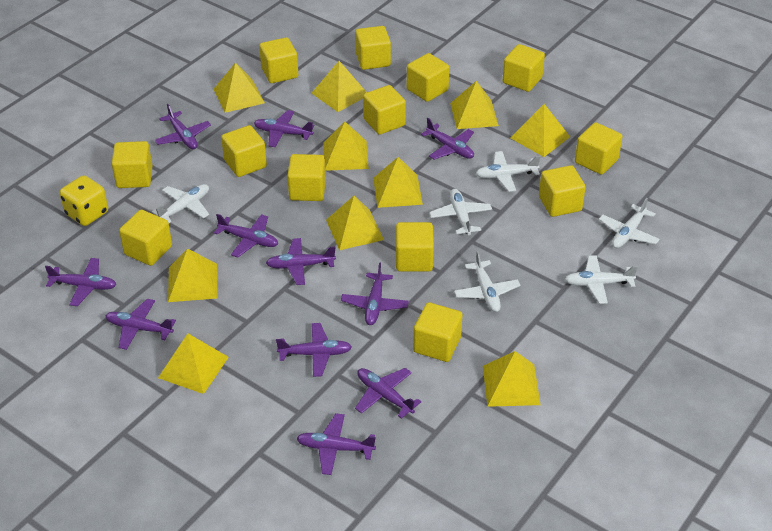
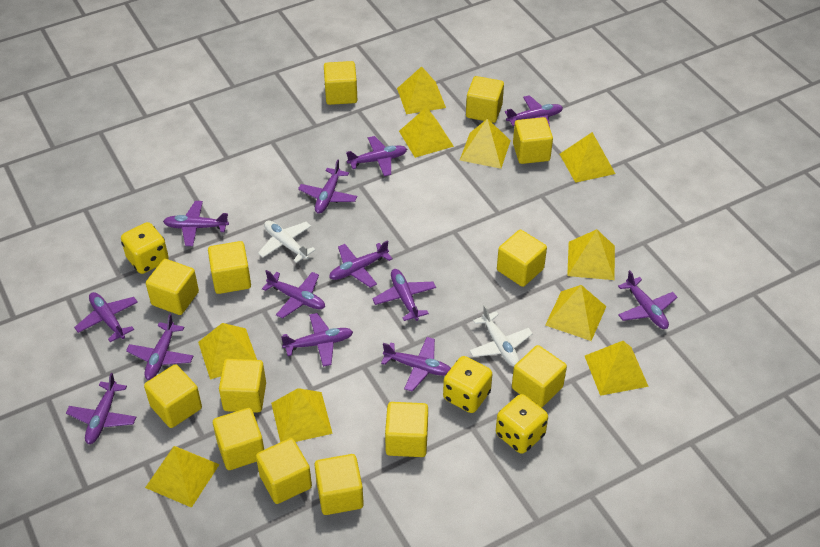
purple plane: 11 -> 13
white plane: 6 -> 2
yellow dice: 1 -> 3

